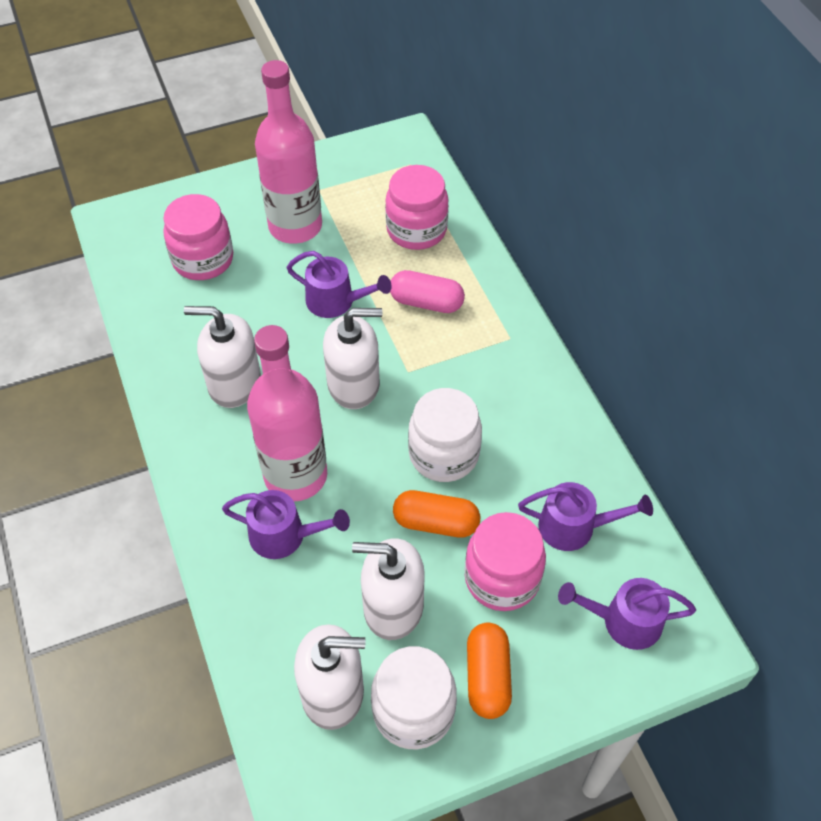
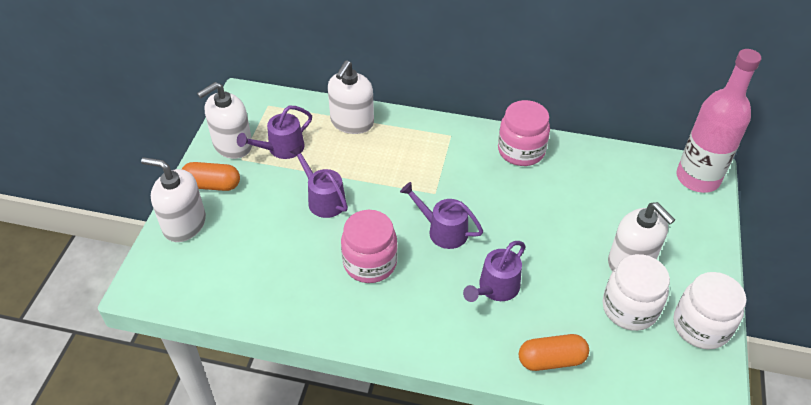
pink bottle: 2 -> 1
pink capsule: 1 -> 0
pink jar: 3 -> 2

